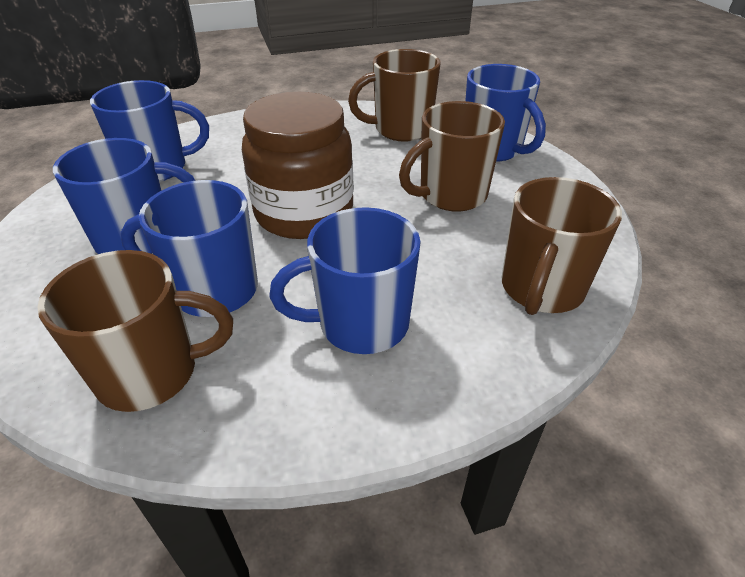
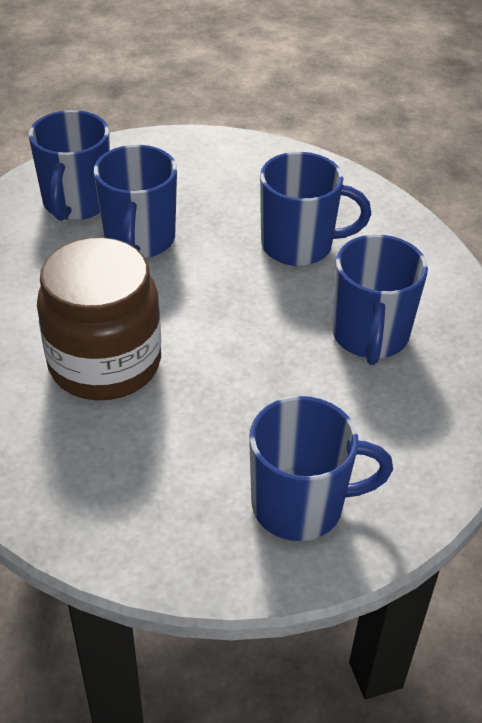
brown mug: 4 -> 0

